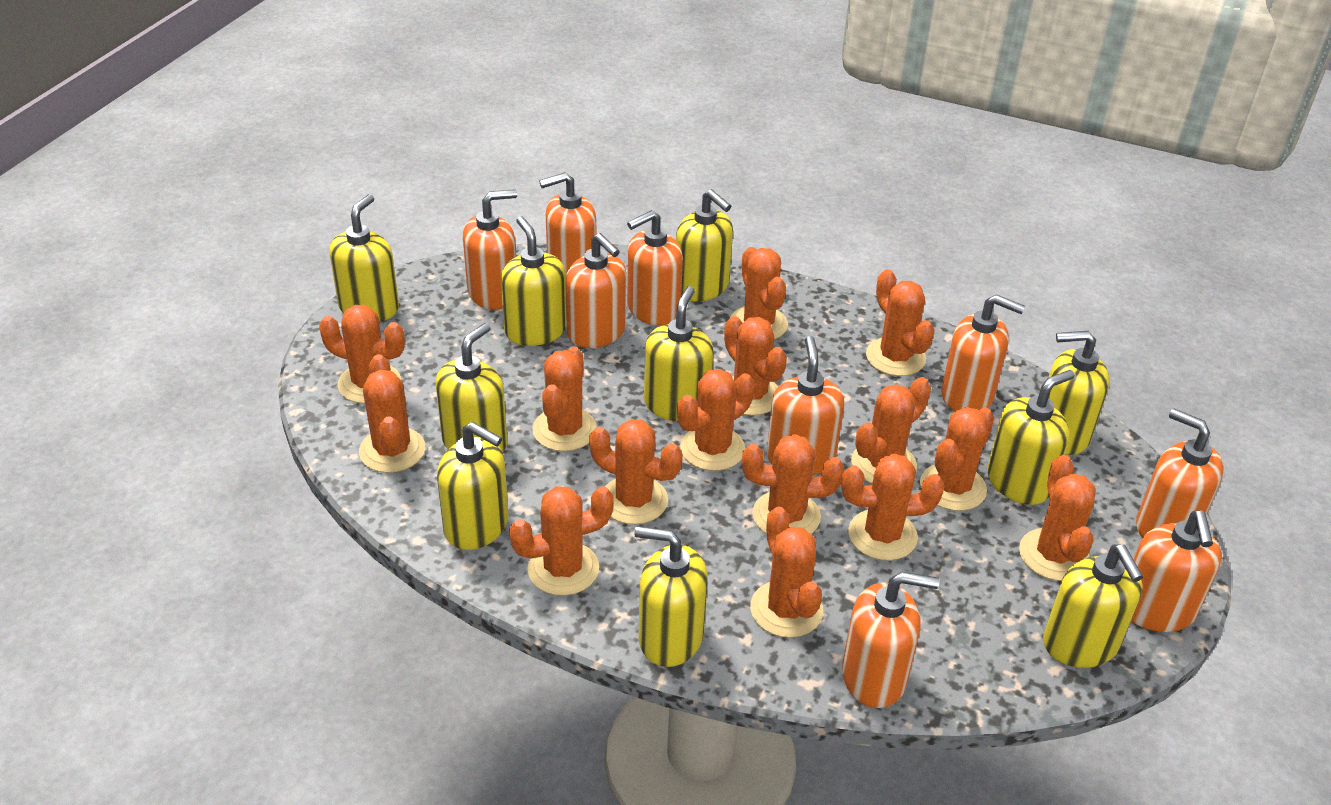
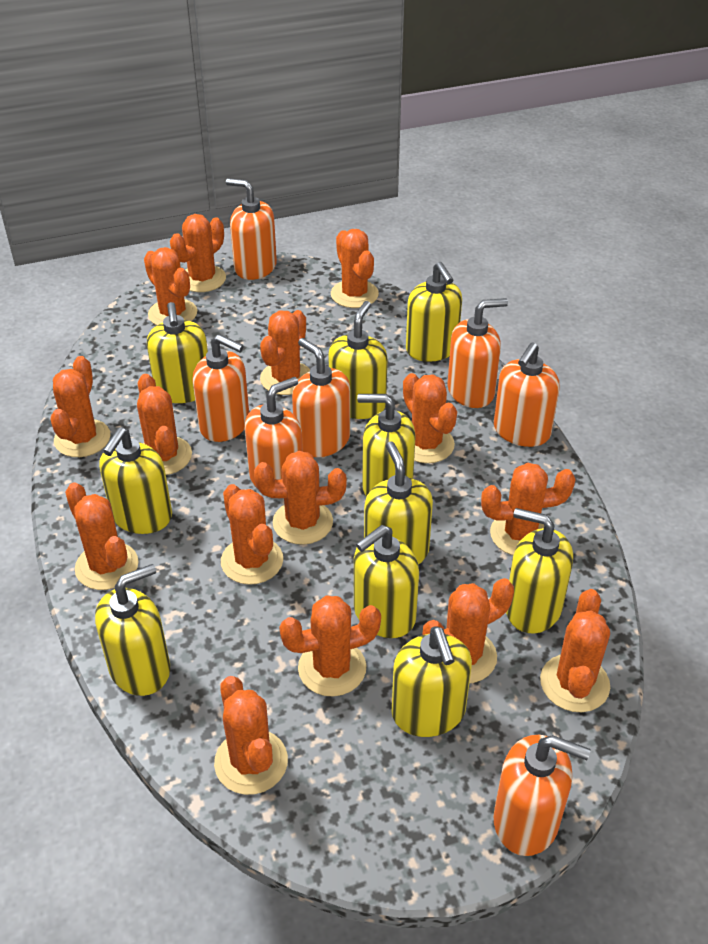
orange soap dispenser: 9 -> 7

